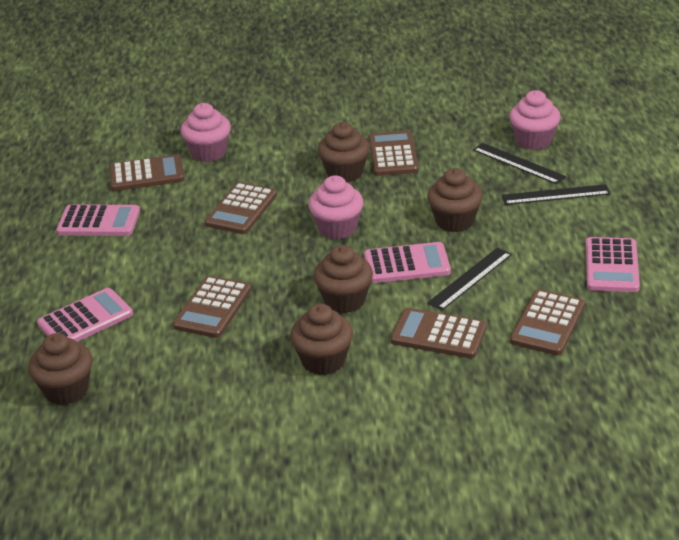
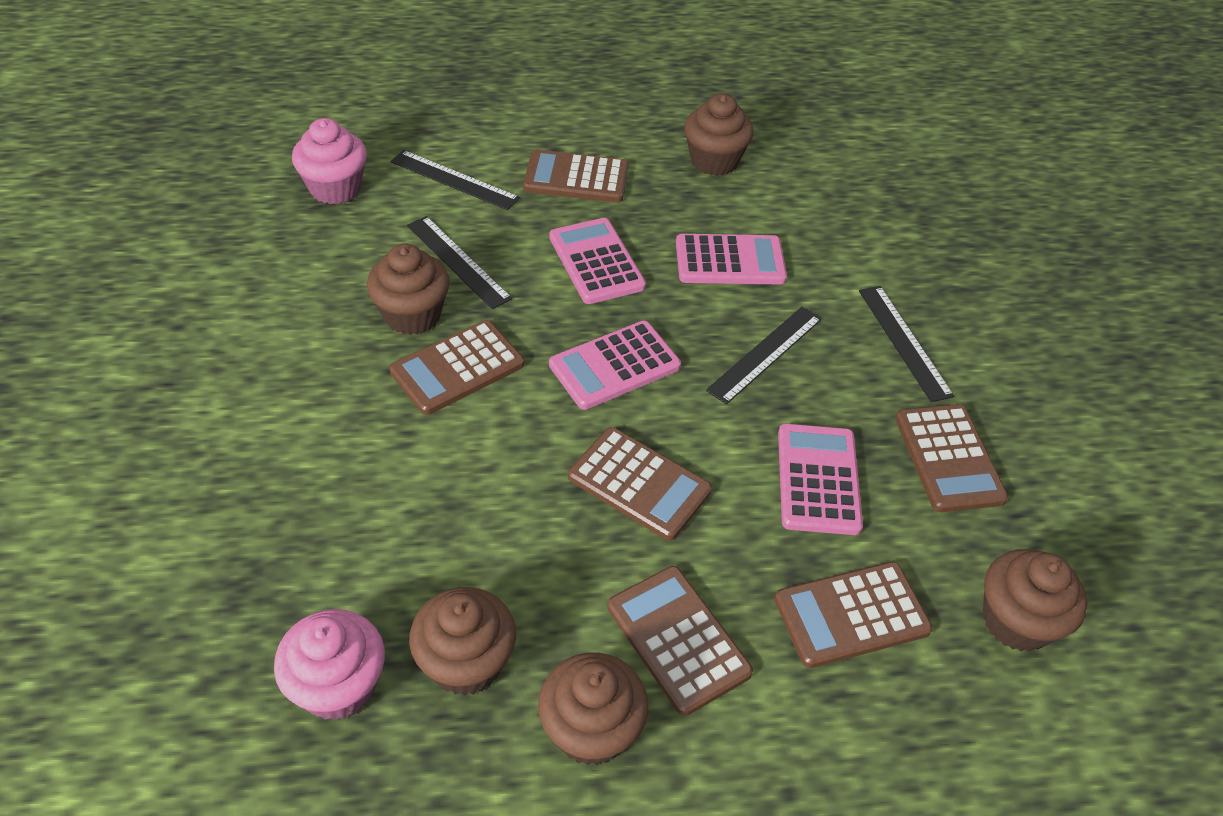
black ruler: 3 -> 4
pink cupcake: 3 -> 2

